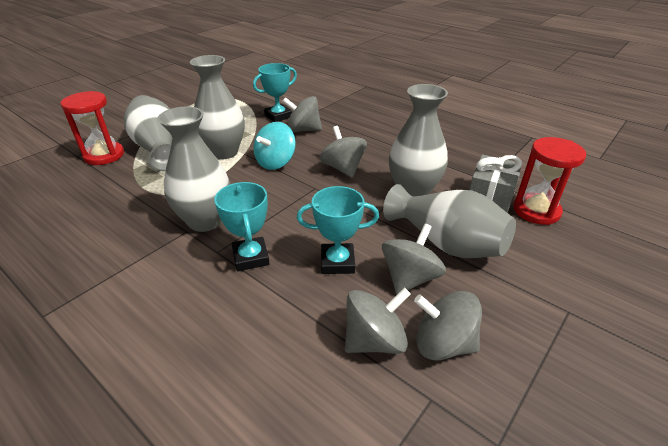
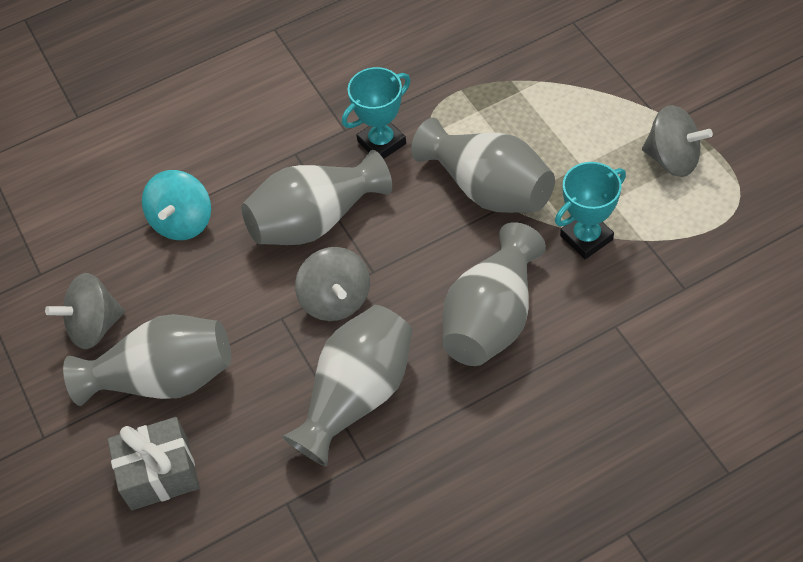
grey spinning top: 5 -> 3
red hourglass: 2 -> 0
turquoise trophy: 3 -> 2

